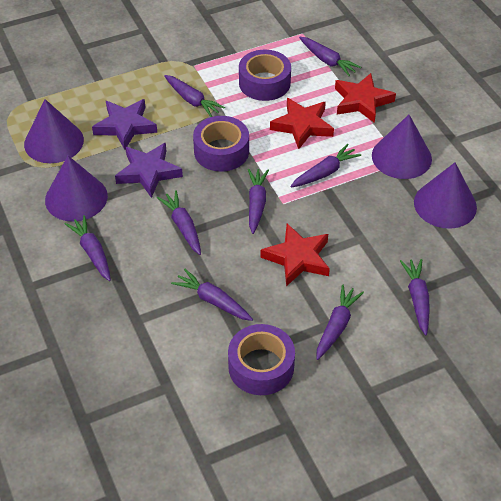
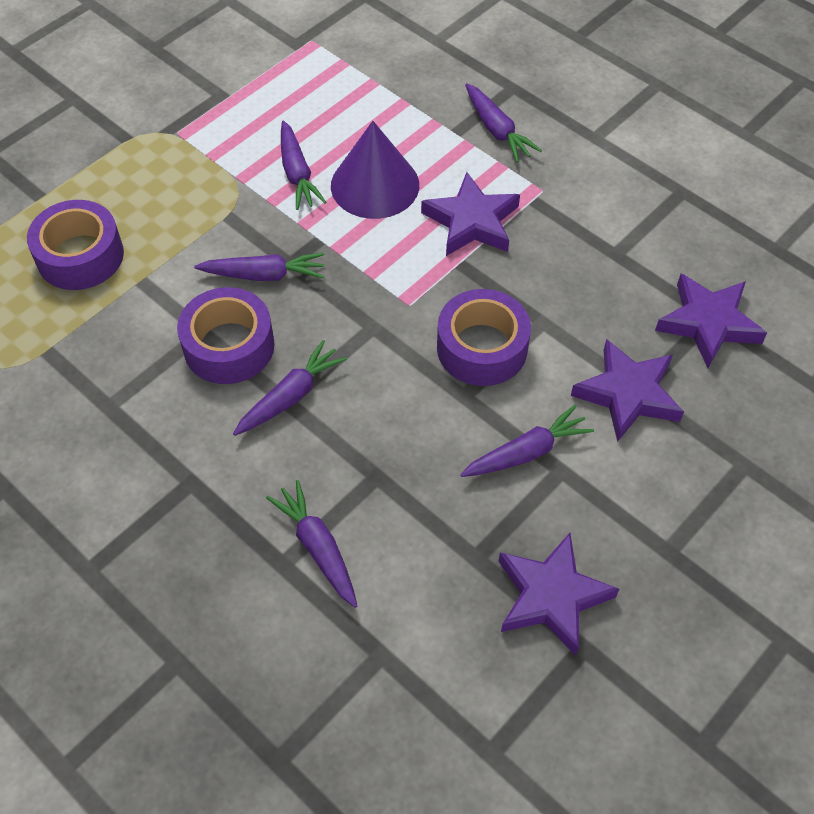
purple carrot: 9 -> 6
purple cone: 4 -> 1
purple star: 2 -> 4
red star: 3 -> 0

